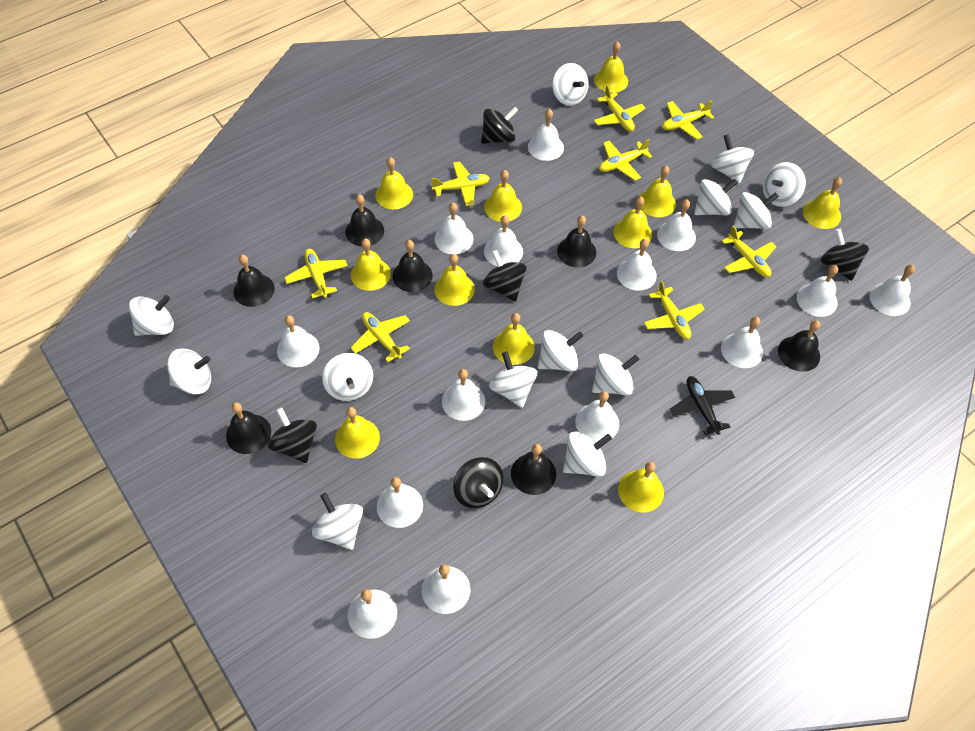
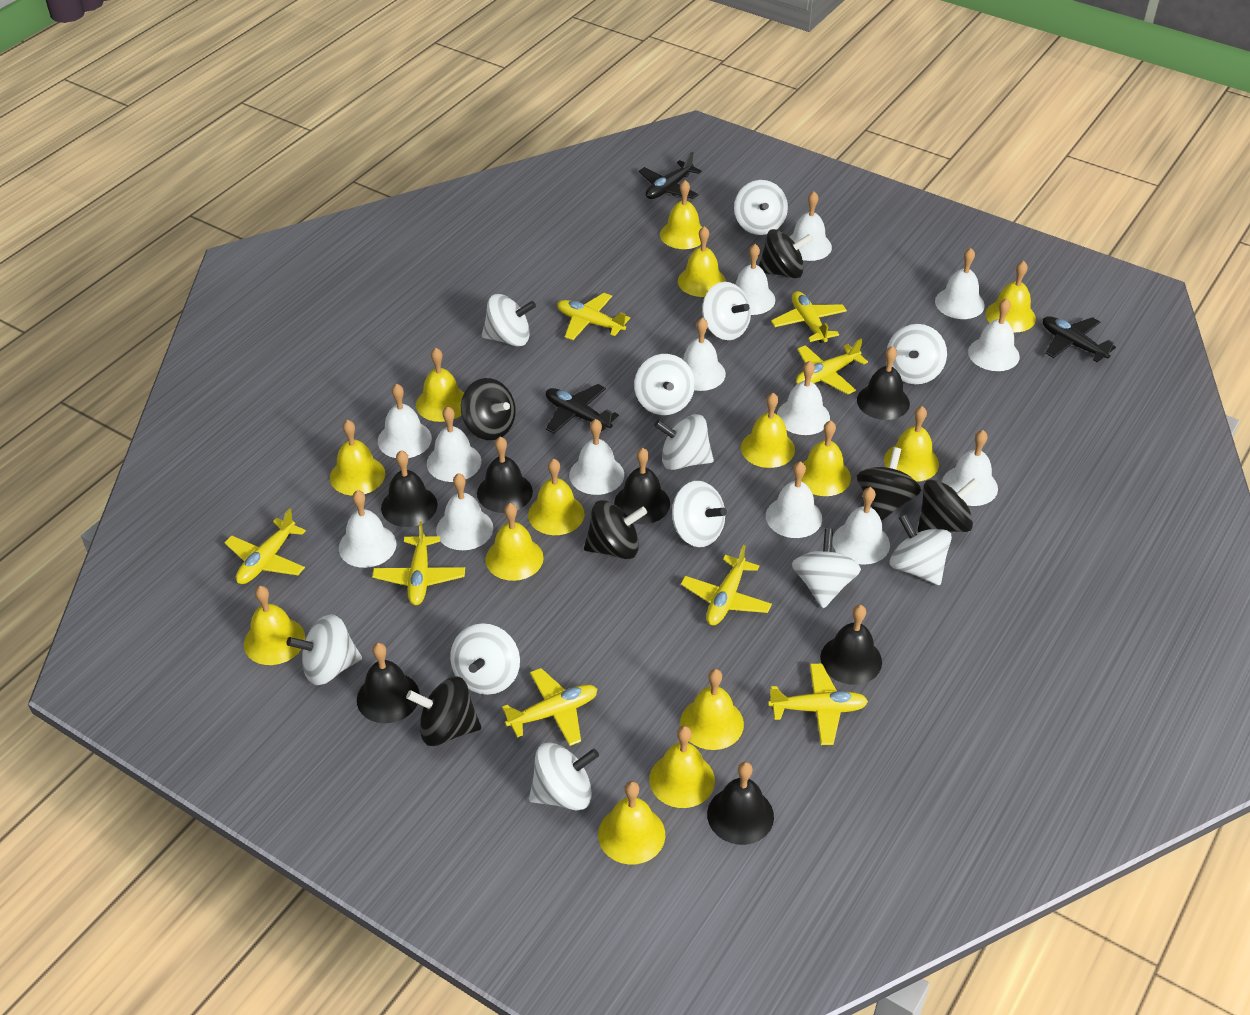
black plane: 1 -> 3
black spinning top: 5 -> 6
white spinning top: 13 -> 12
yellow bell: 11 -> 14

